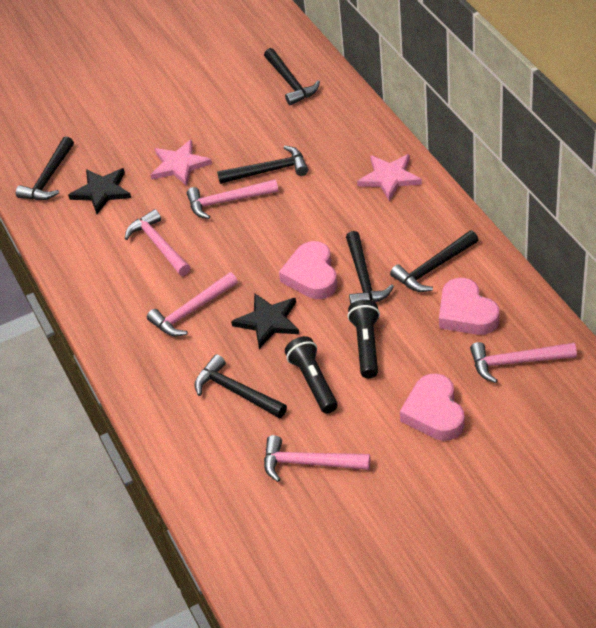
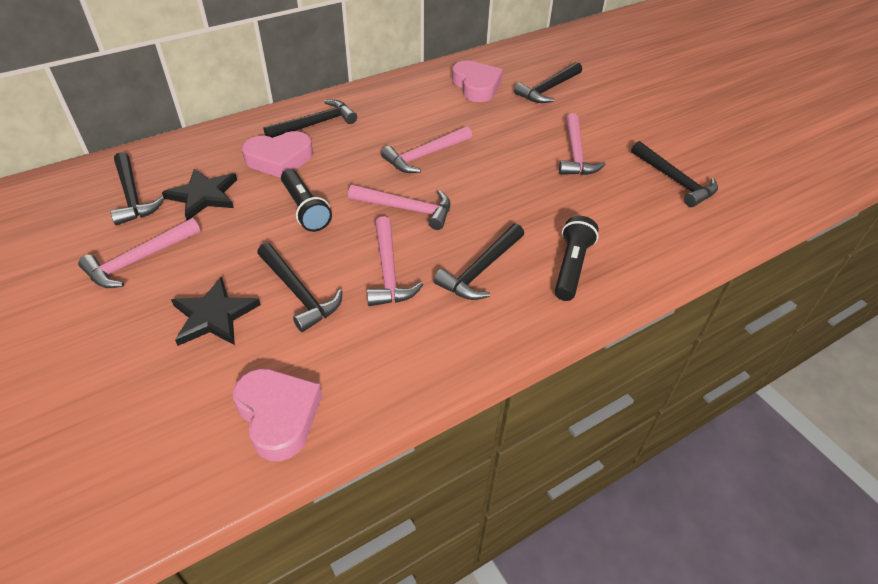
pink star: 2 -> 0

